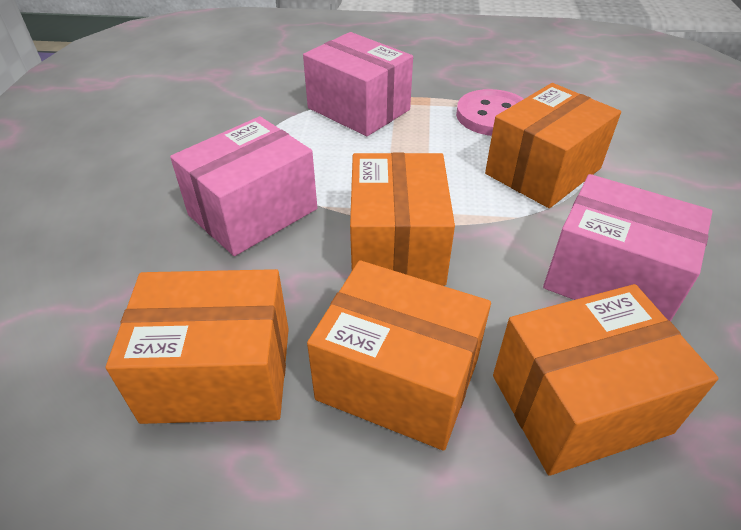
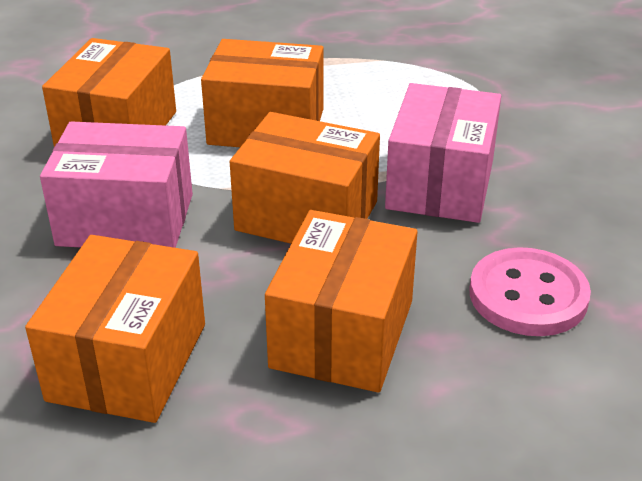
pink box: 3 -> 2

